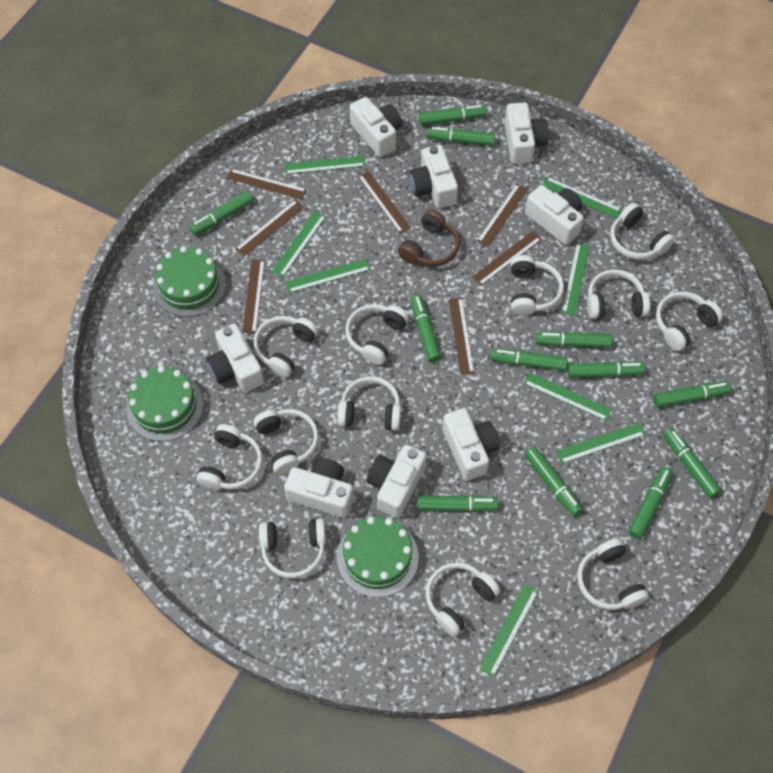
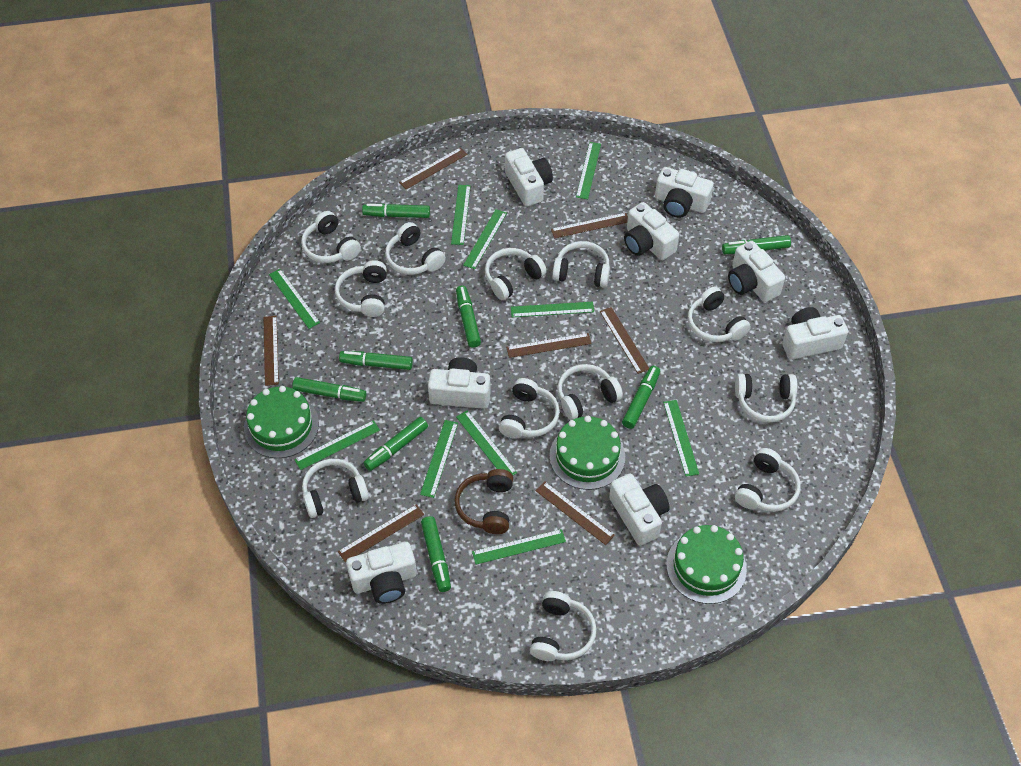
green marker: 12 -> 8
green ruler: 8 -> 10

